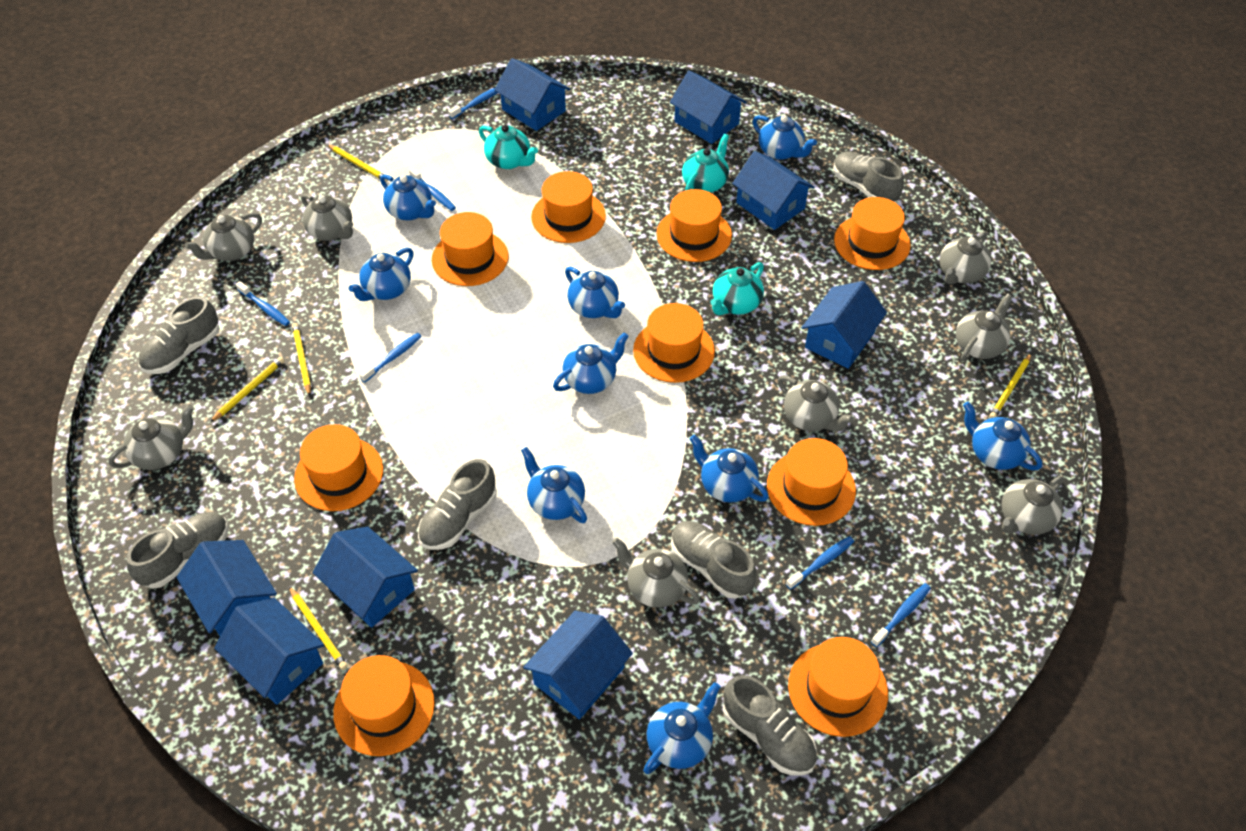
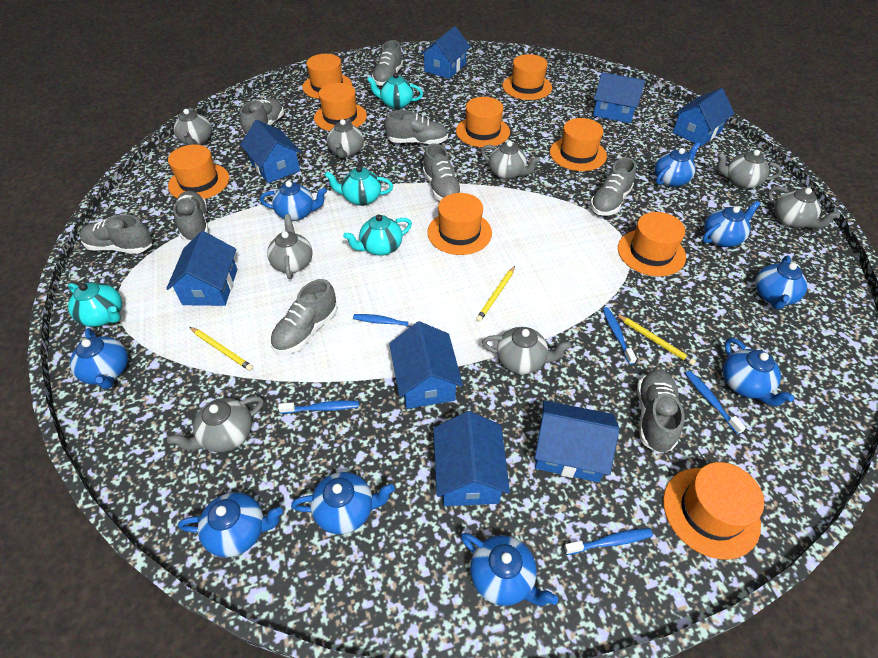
blue toothbrush: 6 -> 5
grey shoe: 6 -> 9
turquoise teapot: 3 -> 4
yellow pencil: 5 -> 3

